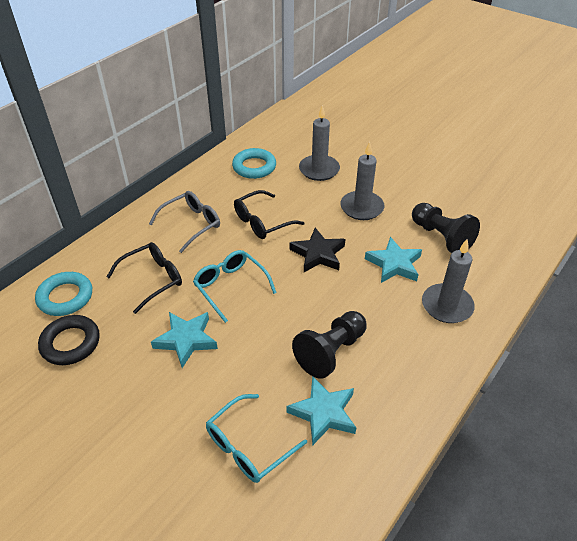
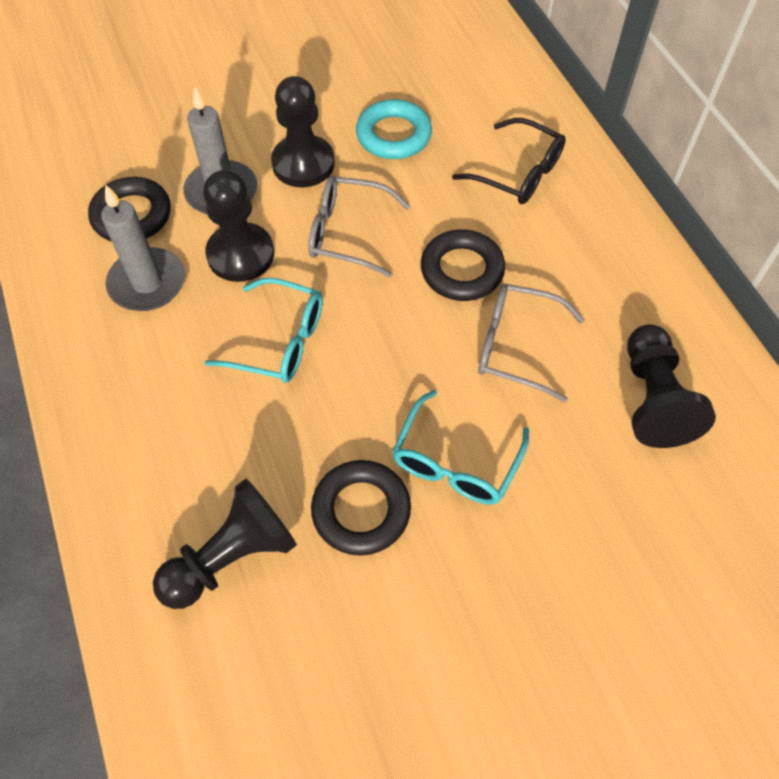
black glasses: 2 -> 1
black pawn: 2 -> 4
black ring: 1 -> 3
black star: 1 -> 0
grey candle: 3 -> 2
grey glasses: 1 -> 2
turquoise ring: 2 -> 1
turquoise star: 3 -> 0

